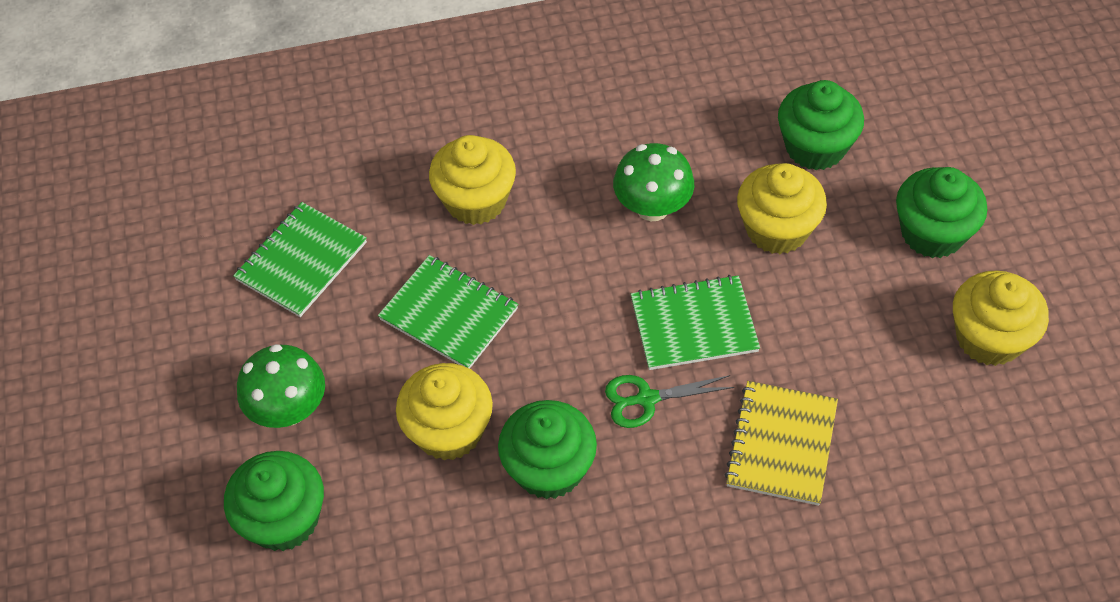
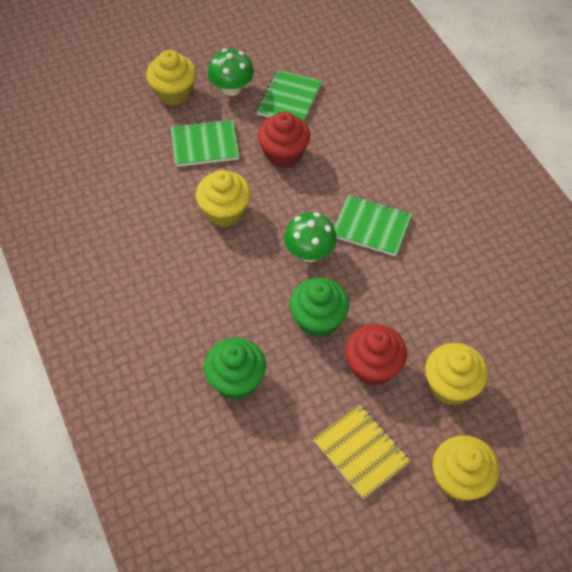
green cupcake: 4 -> 2
green scissors: 1 -> 0
red cupcake: 0 -> 2

